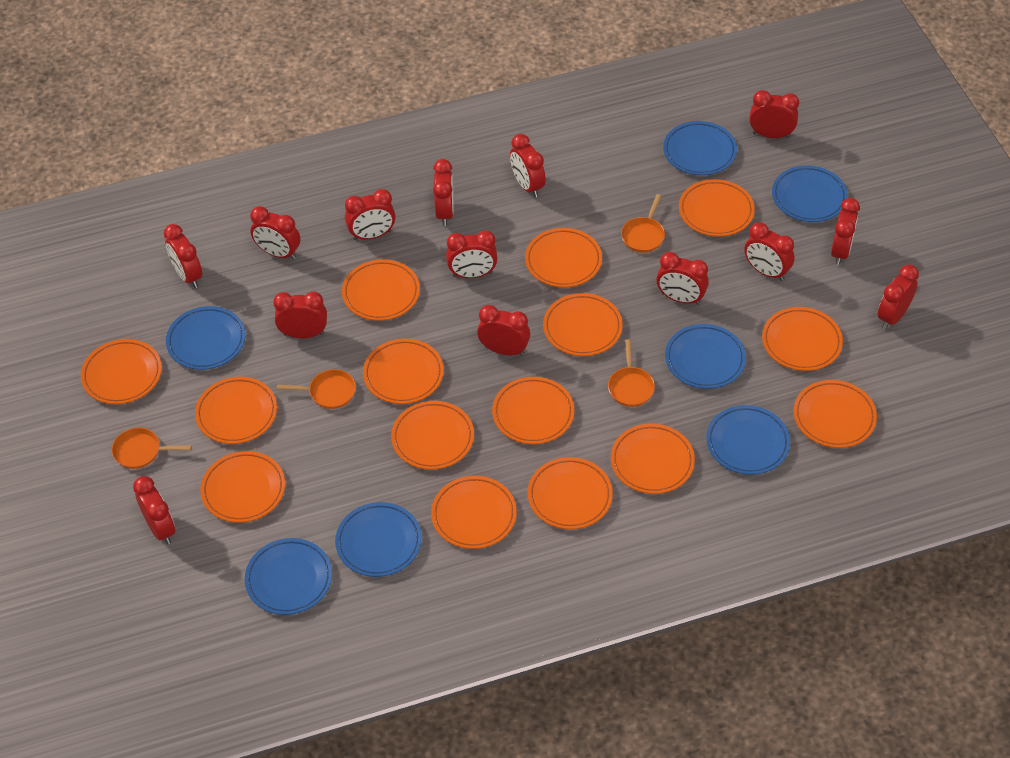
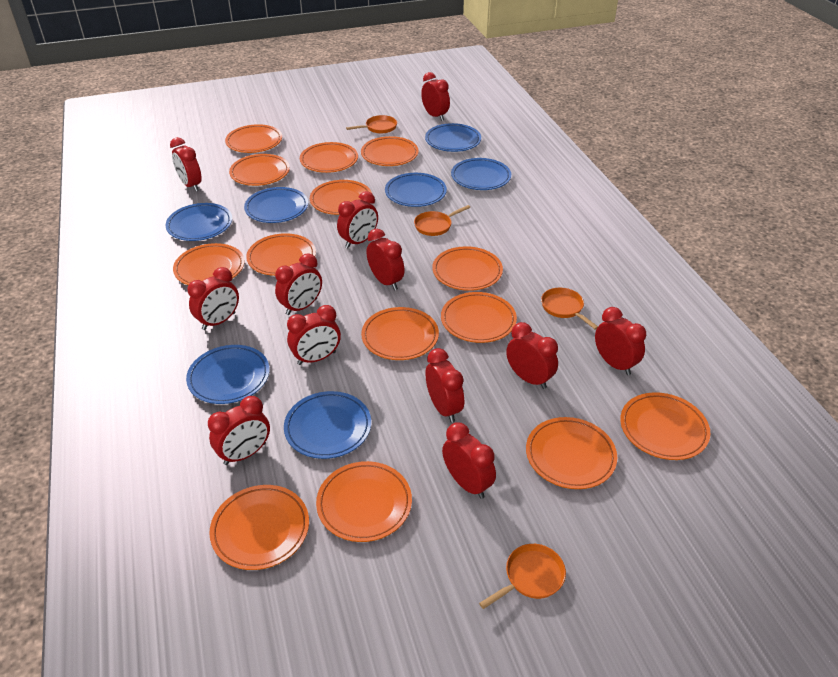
orange plate: 15 -> 14
red clock: 14 -> 12

